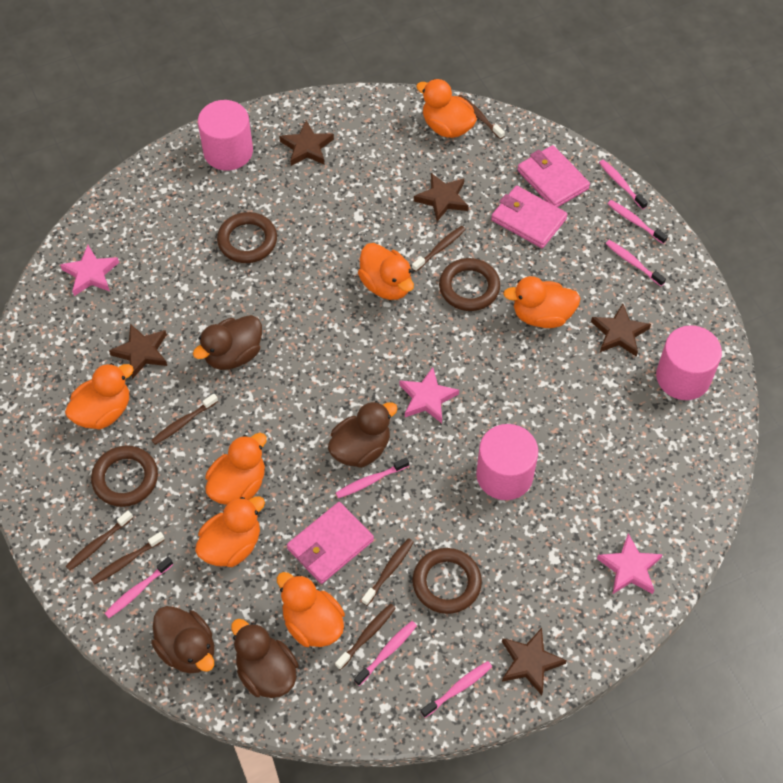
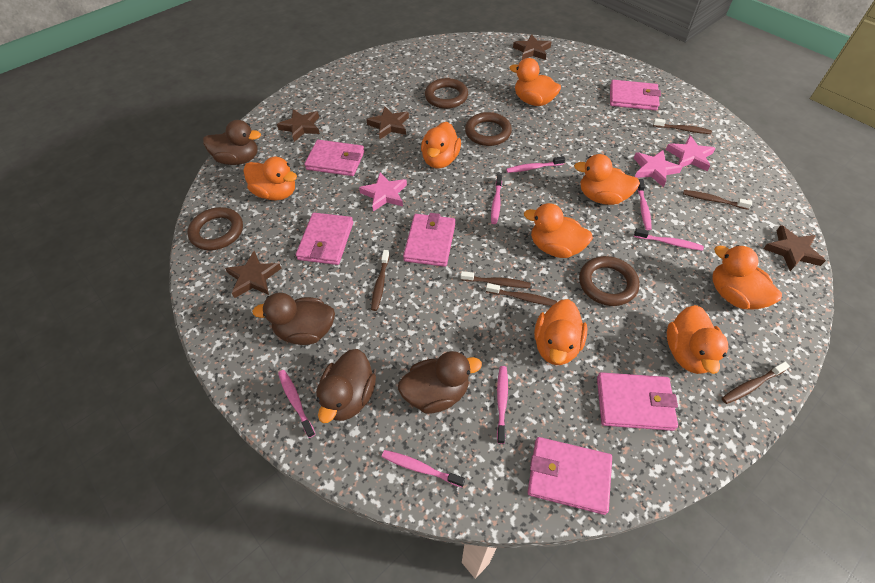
brown toothbrush: 7 -> 6
orange duck: 7 -> 8
pink cylinder: 3 -> 0
pink wallet: 3 -> 6

